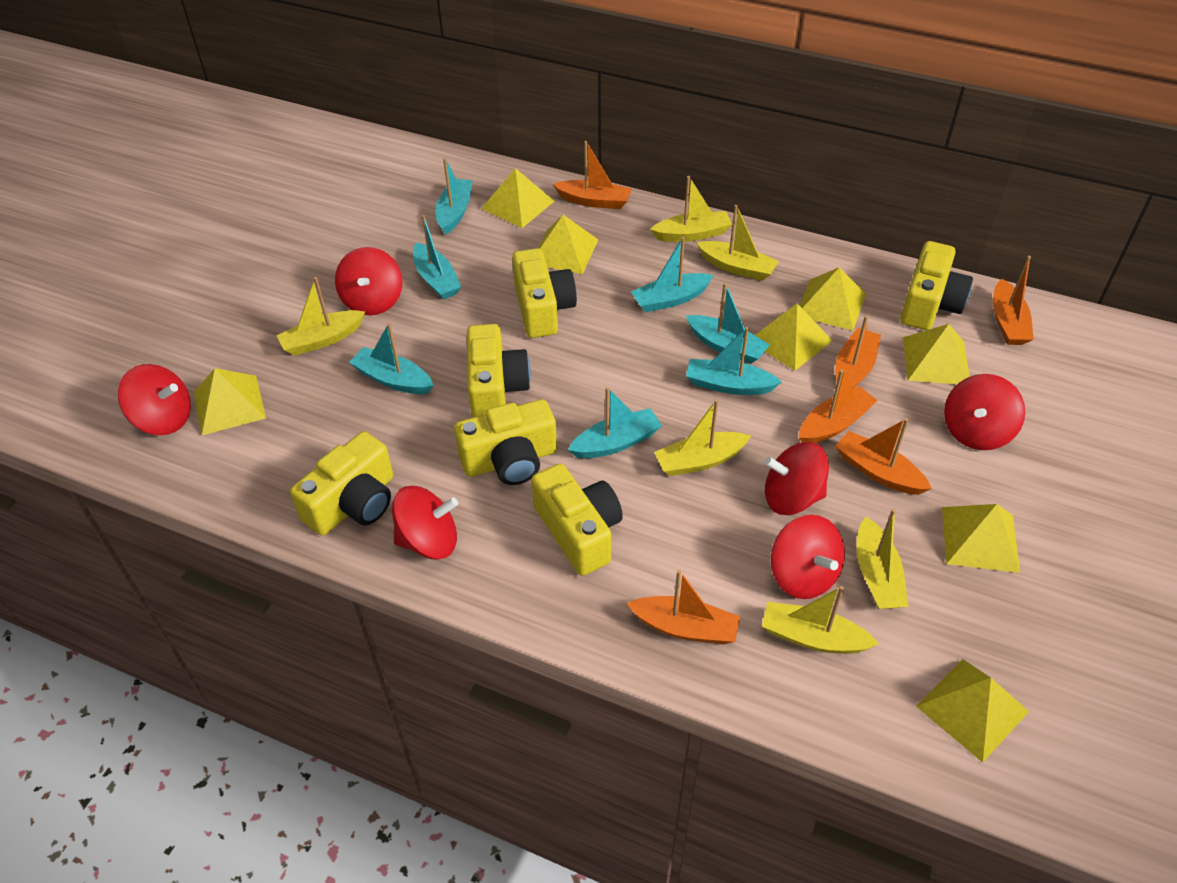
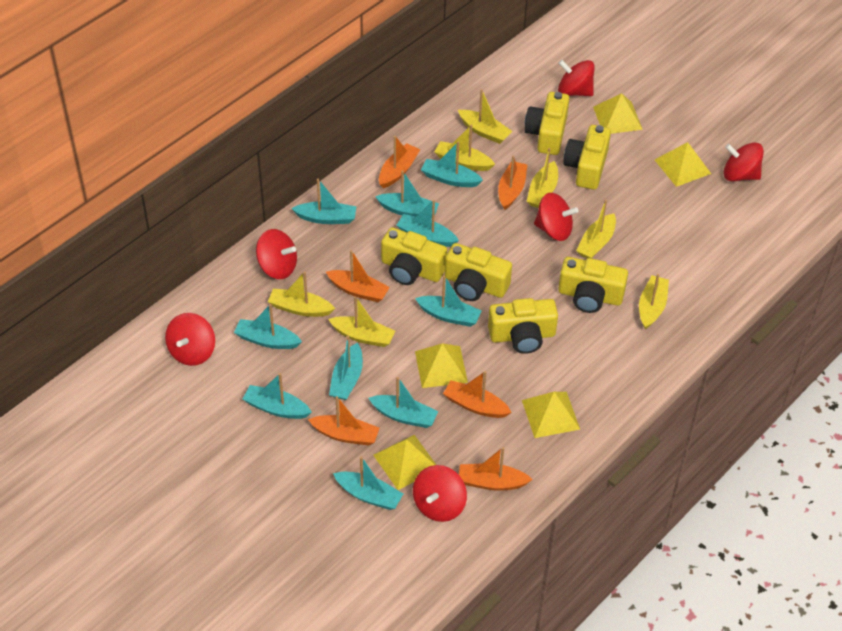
turquoise boat: 7 -> 10
yellow boat: 6 -> 7
yellow pyramid: 8 -> 5

